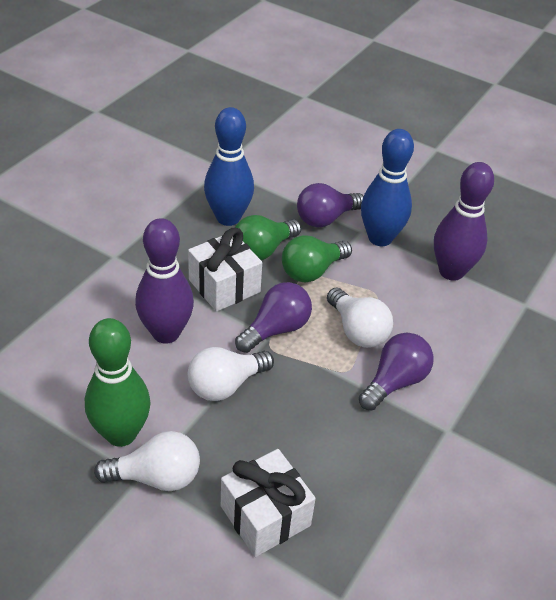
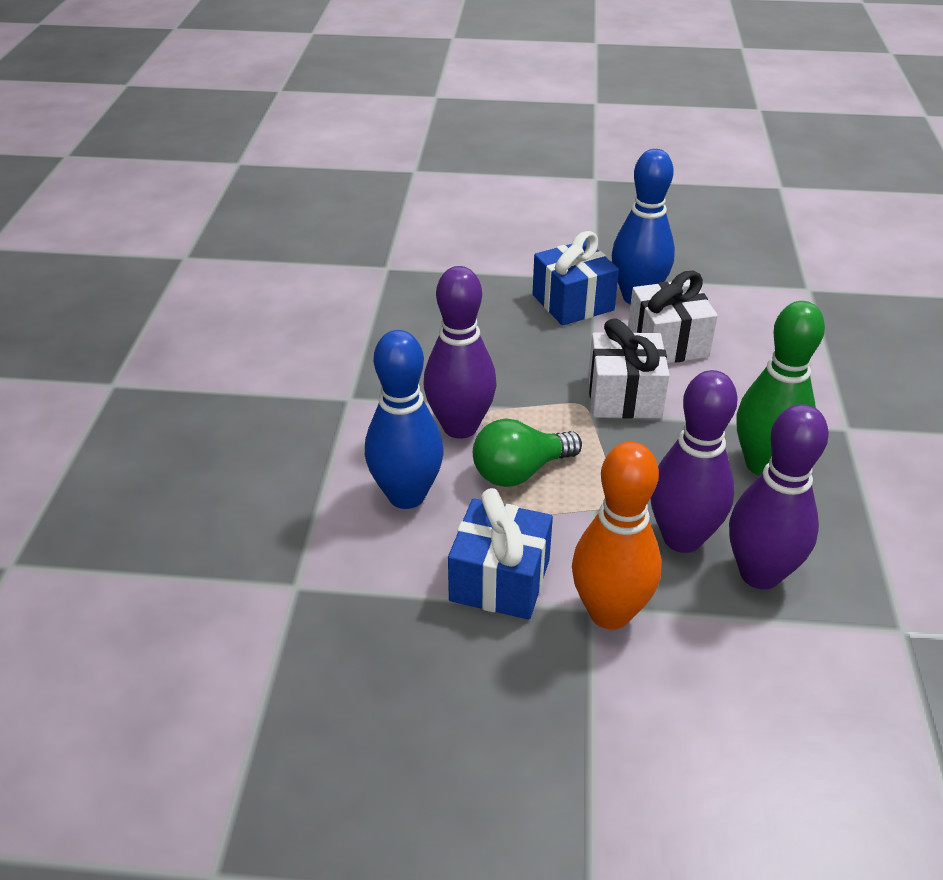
blue gift: 0 -> 2
green light bulb: 2 -> 1
orange bowling pin: 0 -> 1
purple bowling pin: 2 -> 3
purple light bulb: 3 -> 0
white light bulb: 3 -> 0

